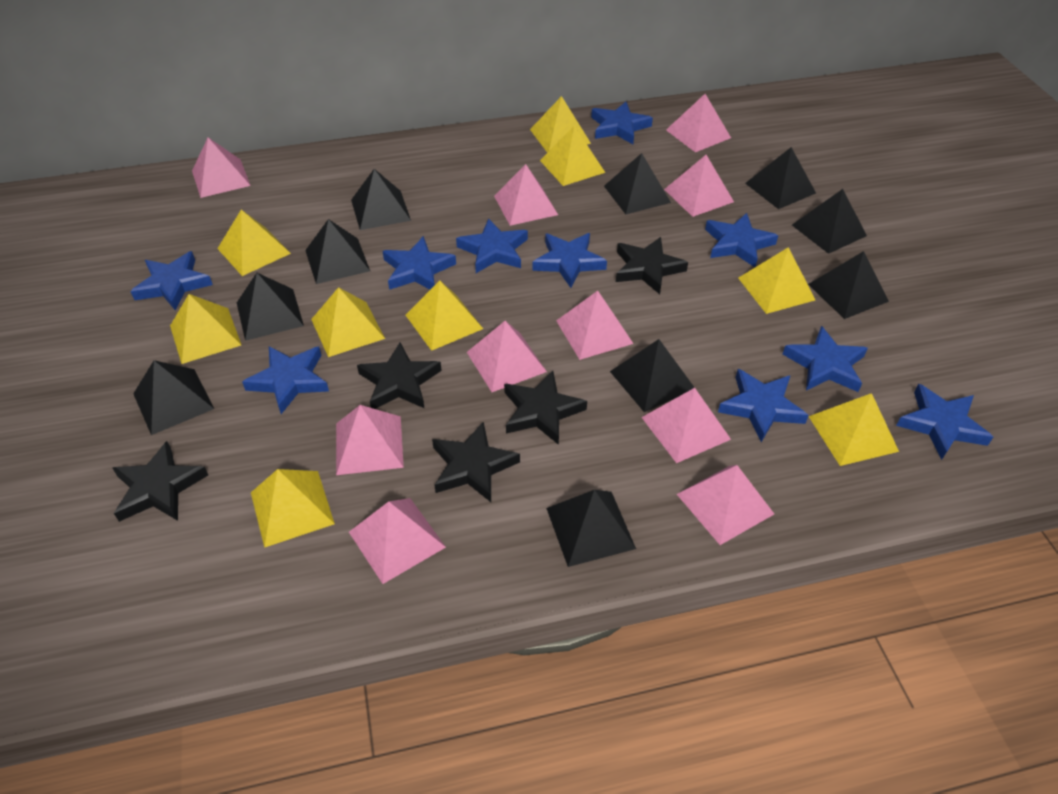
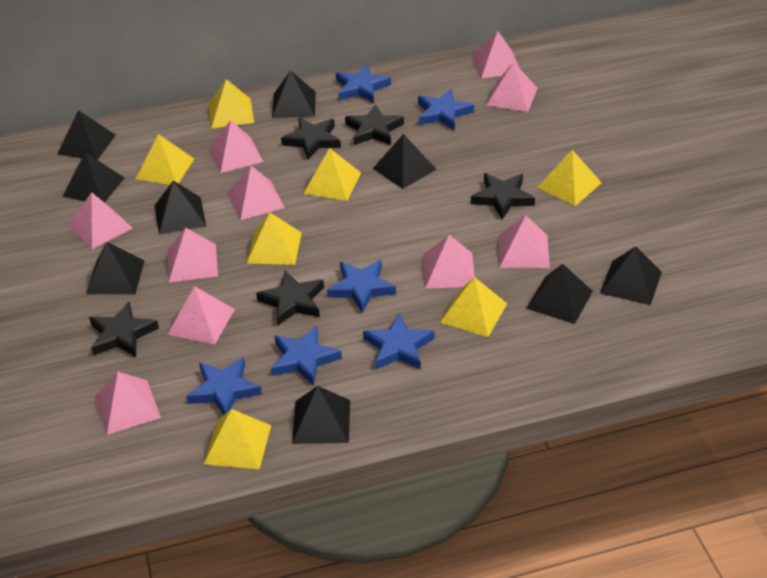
black pyramid: 10 -> 9
blue star: 10 -> 6
yellow pyramid: 9 -> 7

